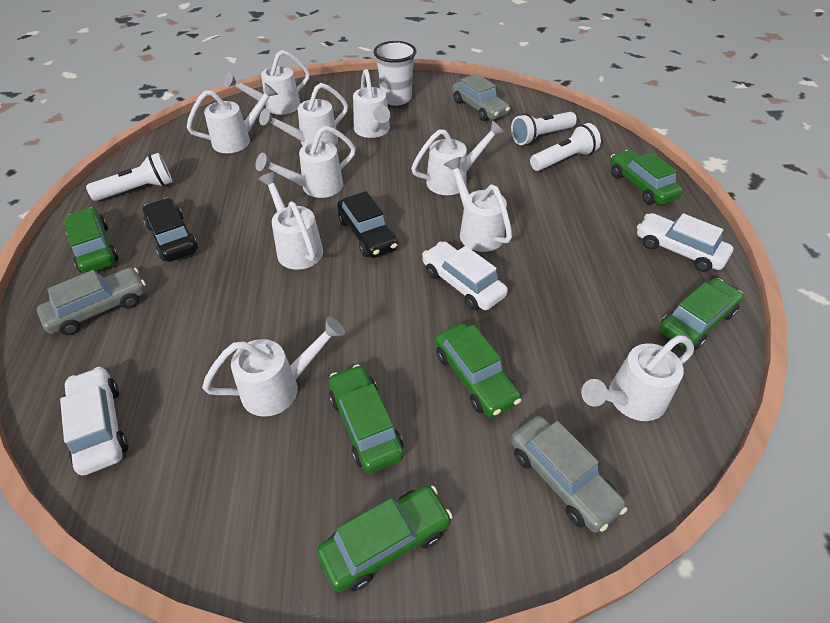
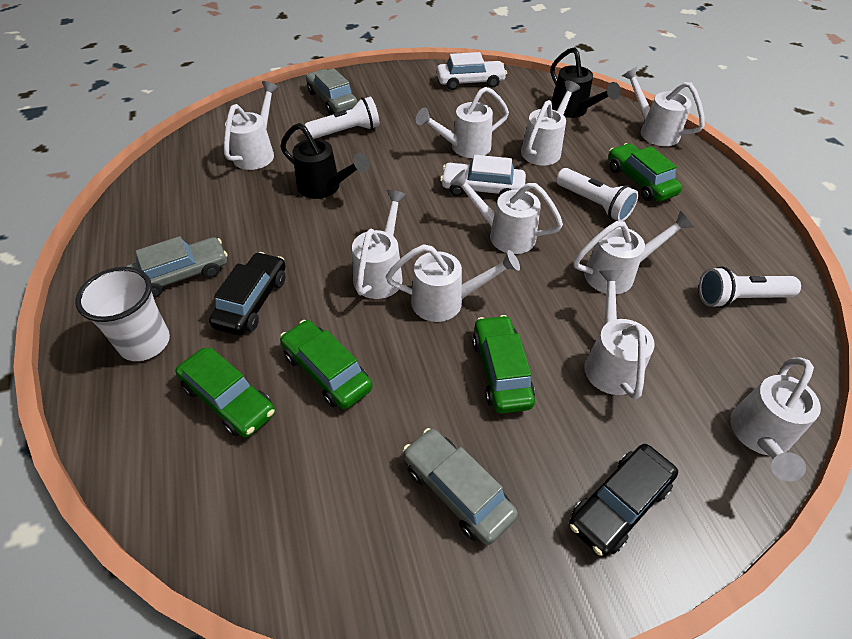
black watering can: 0 -> 2
green car: 6 -> 4
white car: 3 -> 2

